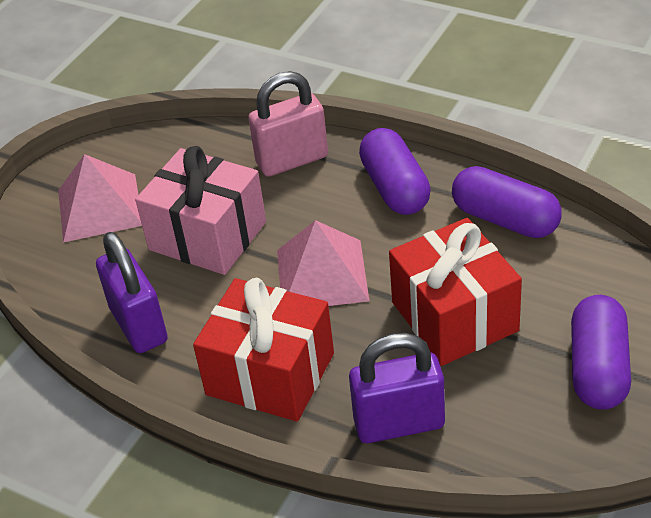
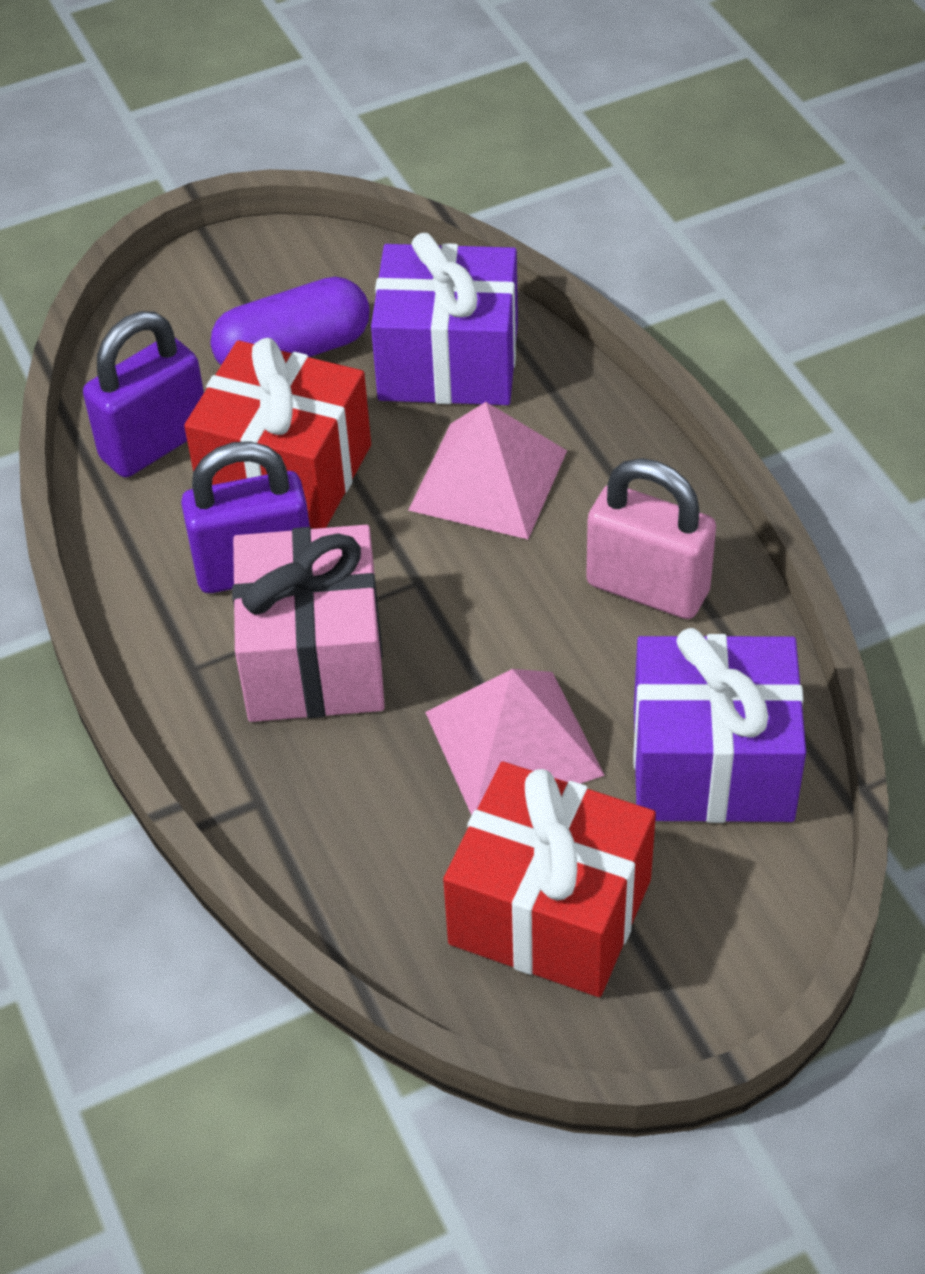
purple capsule: 3 -> 1
purple gift: 0 -> 2

